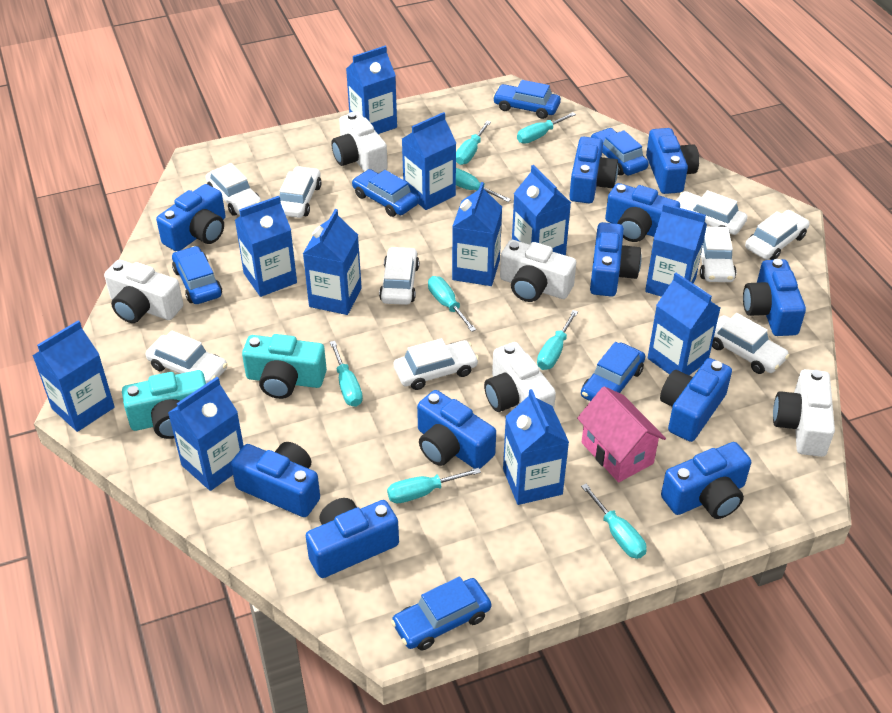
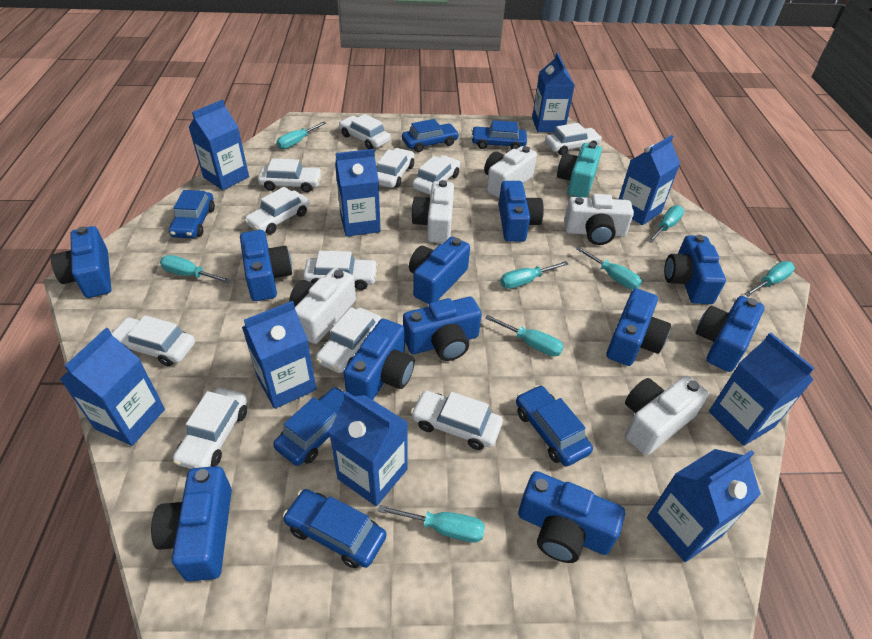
blue carton: 11 -> 9
pink house: 1 -> 0
turquoise camera: 2 -> 1
white car: 9 -> 11

